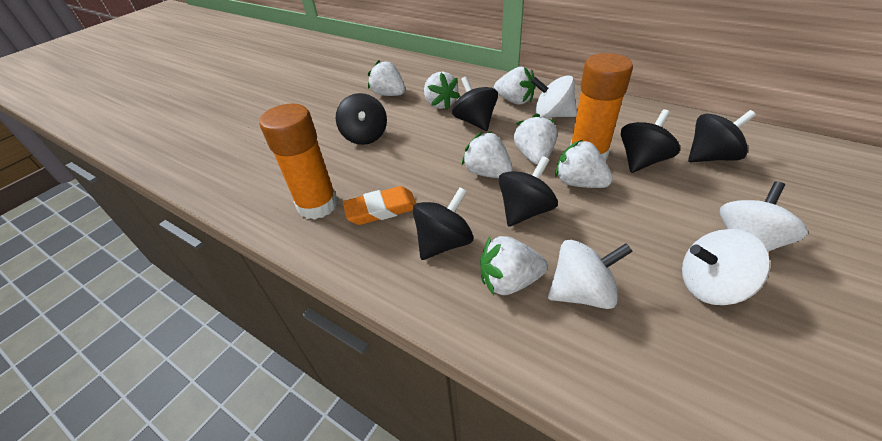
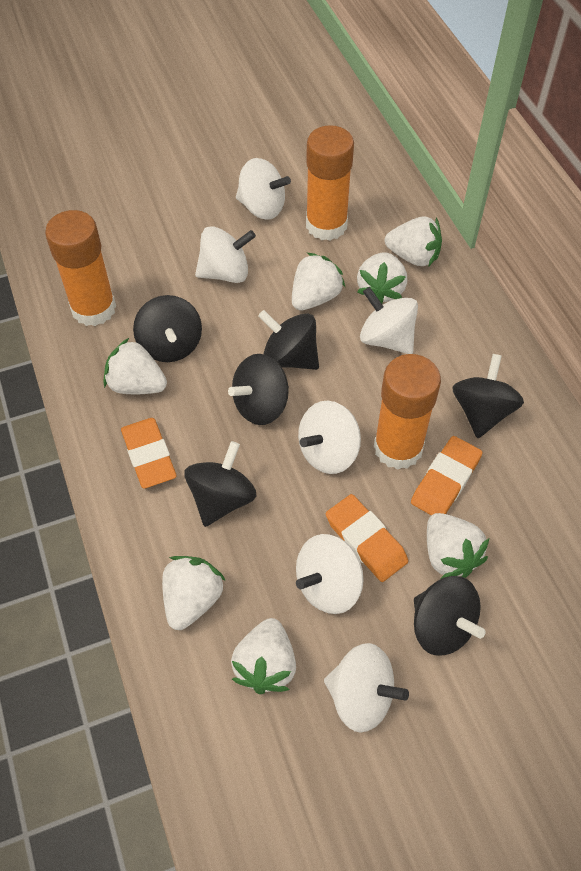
orange eraser: 1 -> 3
orange glue stick: 2 -> 3
white spinning top: 4 -> 6

